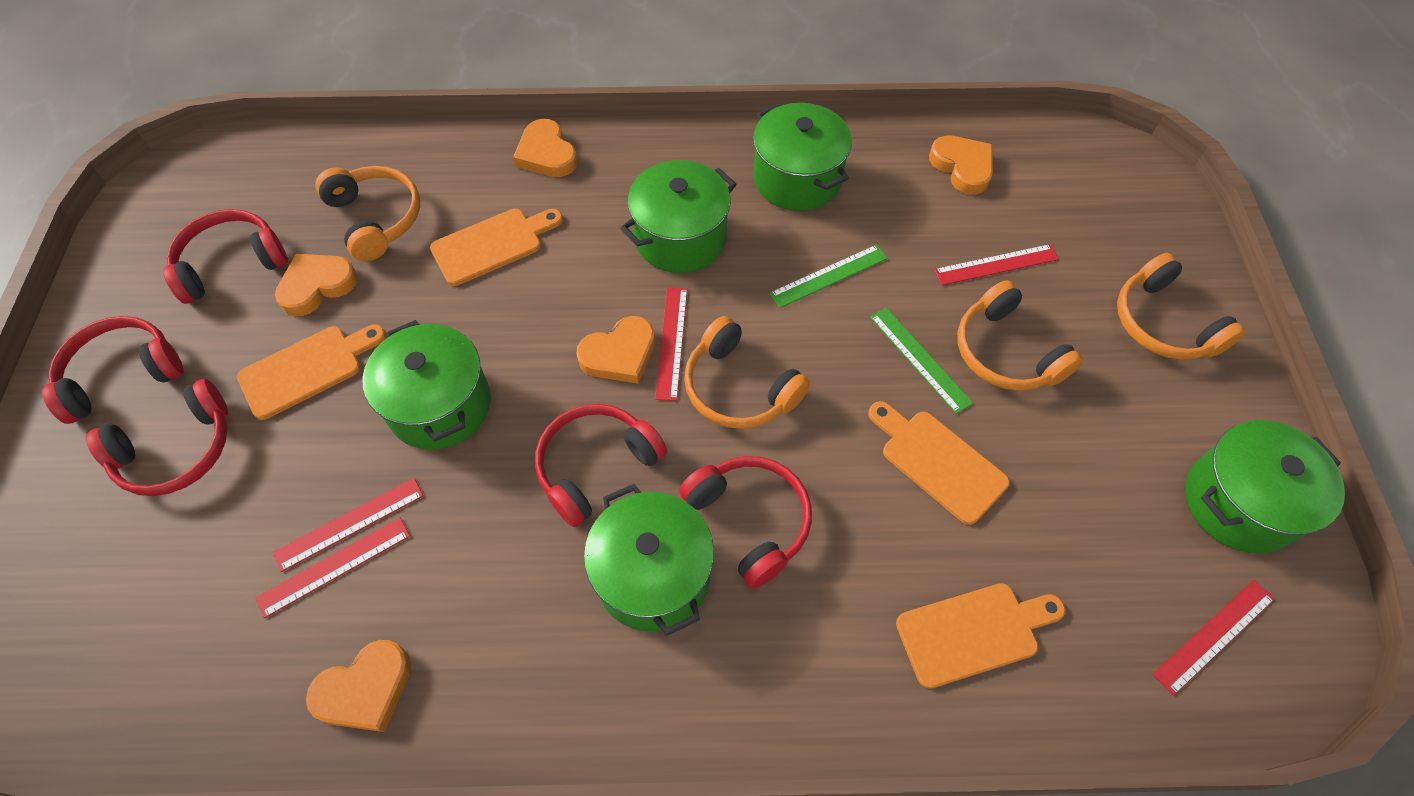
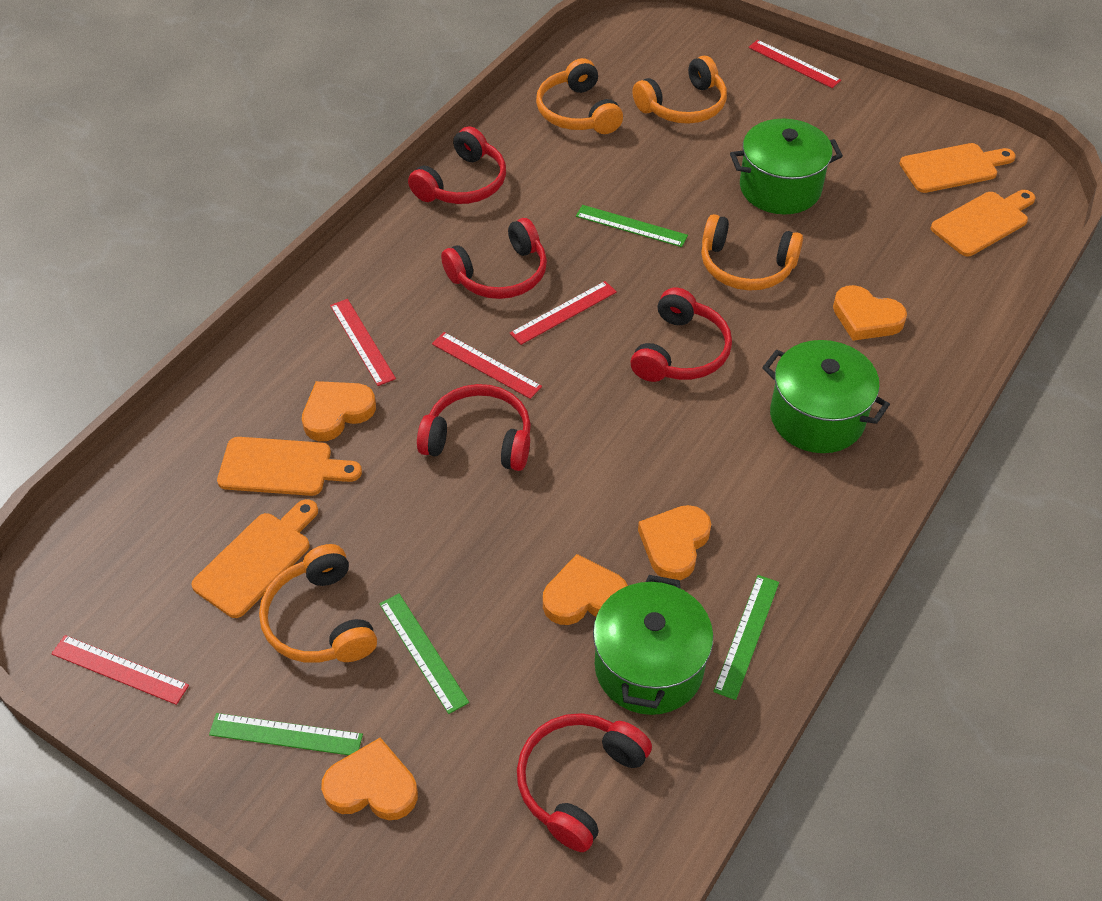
green pot: 5 -> 3
green ruler: 2 -> 4

